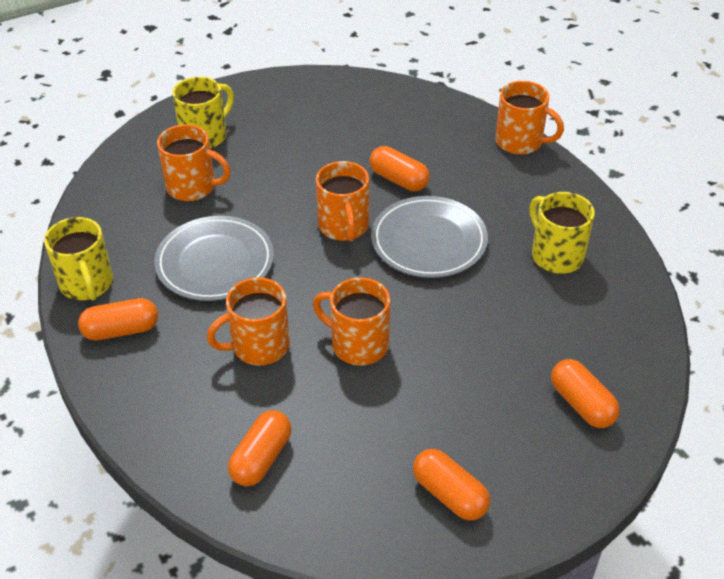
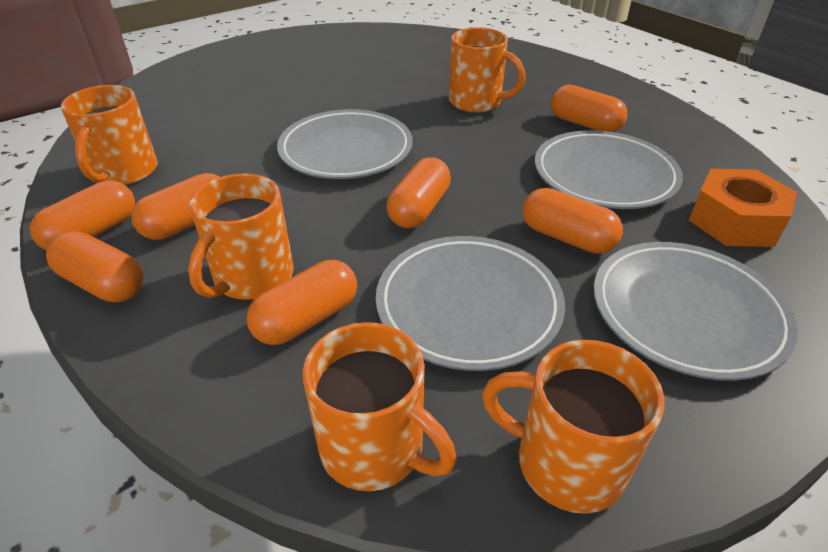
grey plate: 2 -> 4
orange capsule: 5 -> 7
orange nut: 0 -> 1
yellow mug: 3 -> 0

